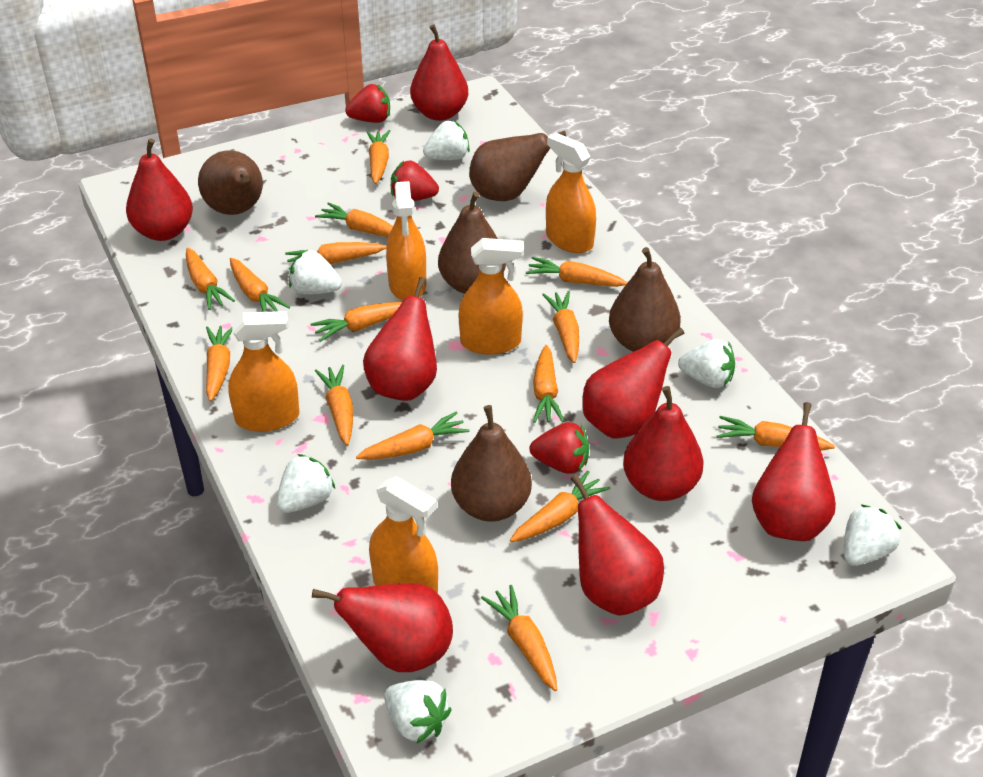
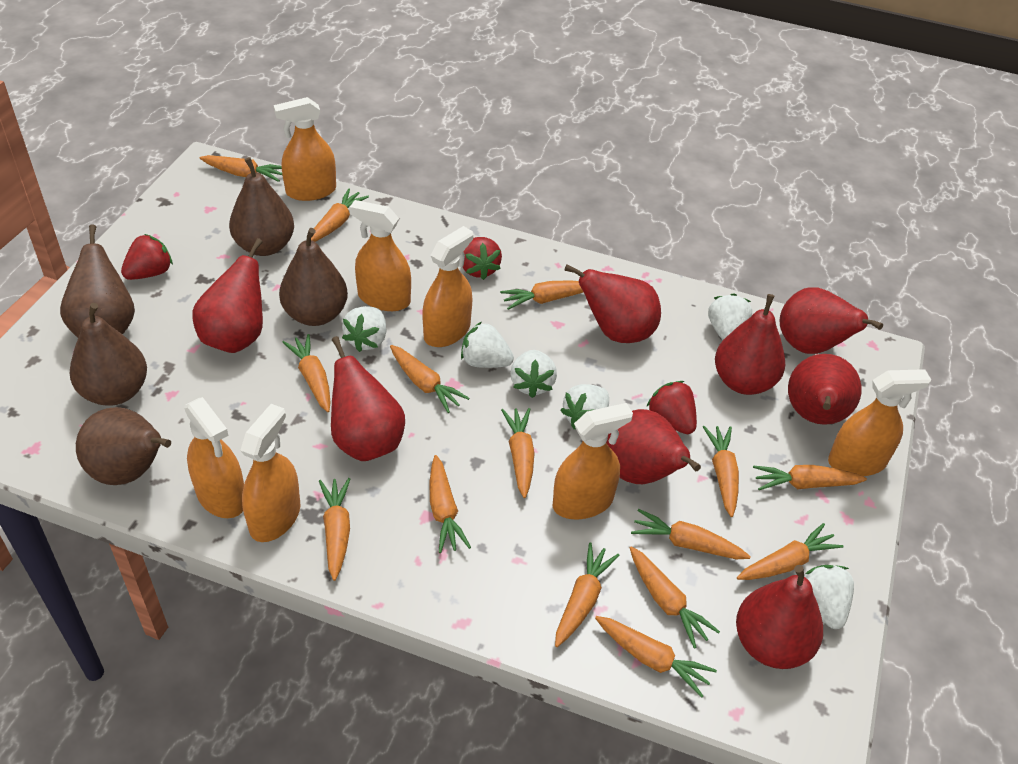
orange spray bottle: 5 -> 7

